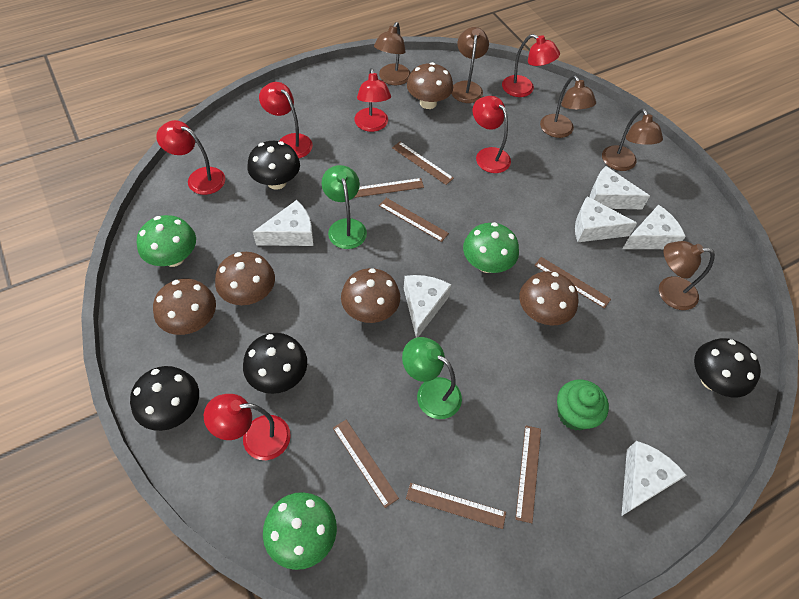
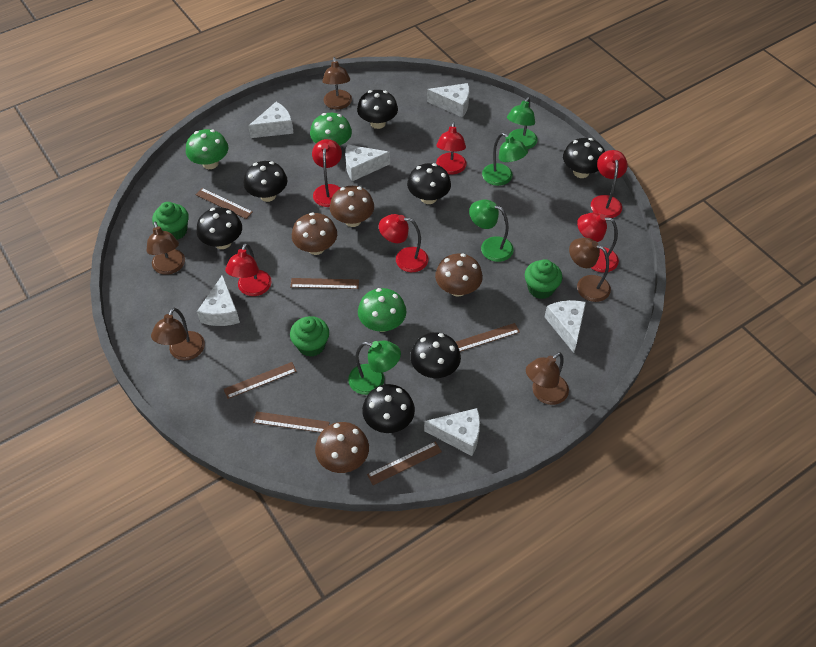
black mushroom: 4 -> 7
brown mushroom: 5 -> 4
brown ruler: 7 -> 6
green cupcake: 1 -> 3
green lamp: 2 -> 4

